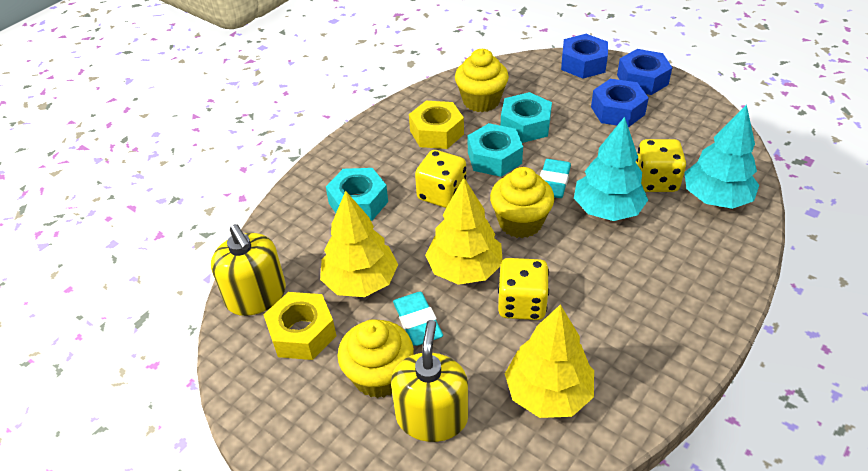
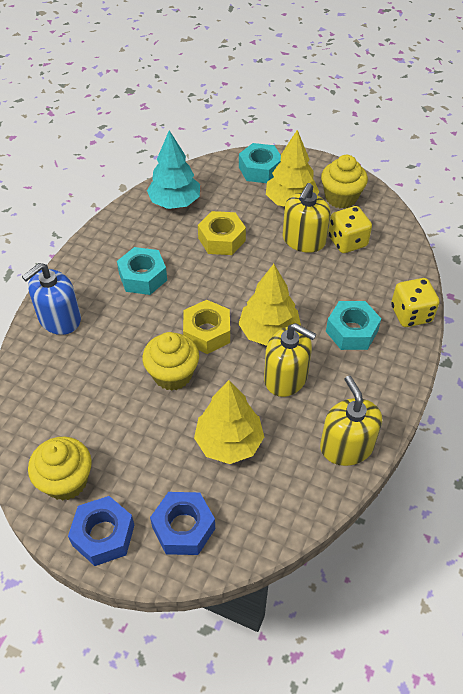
blue nut: 3 -> 2
blue soap dispenser: 0 -> 1
turquoise eraser: 2 -> 0
turquoise tree: 2 -> 1
yellow dice: 3 -> 2
yellow soap dispenser: 2 -> 3

